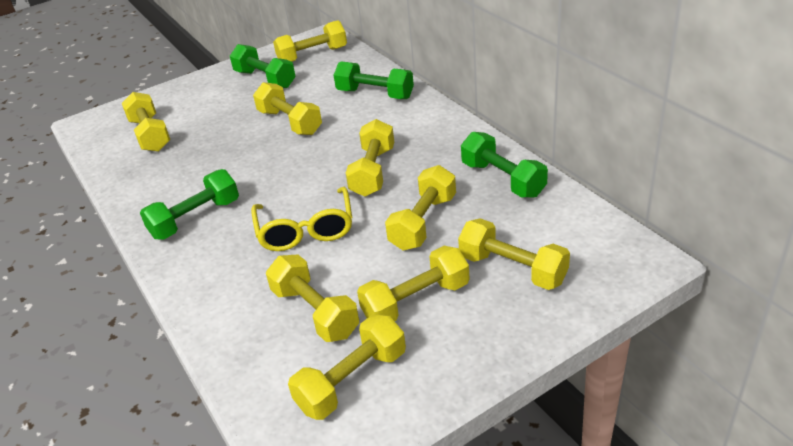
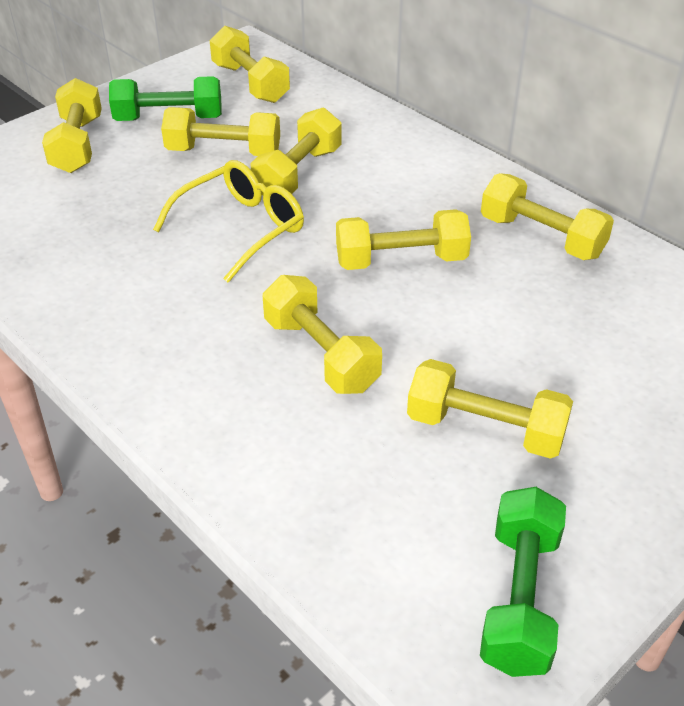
green dumbbell: 4 -> 2
yellow dumbbell: 9 -> 8

